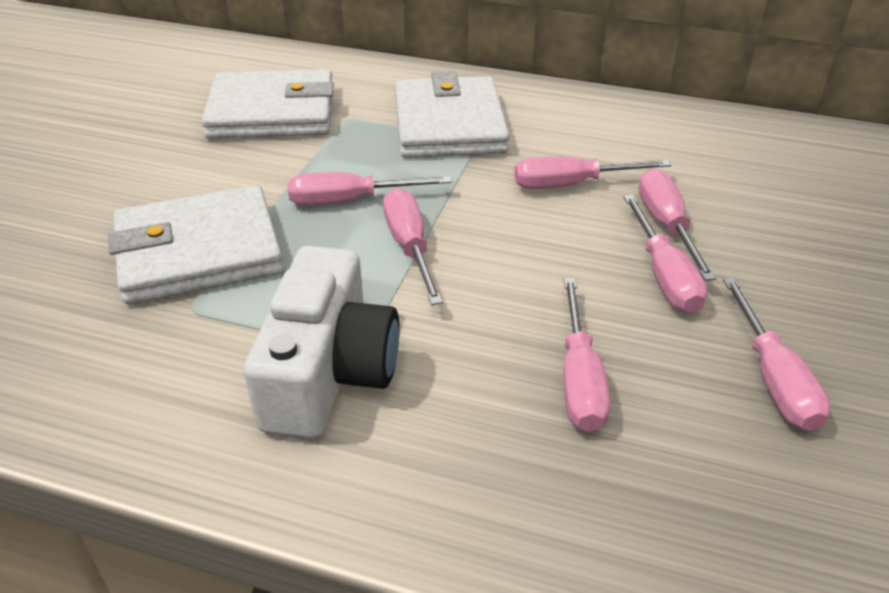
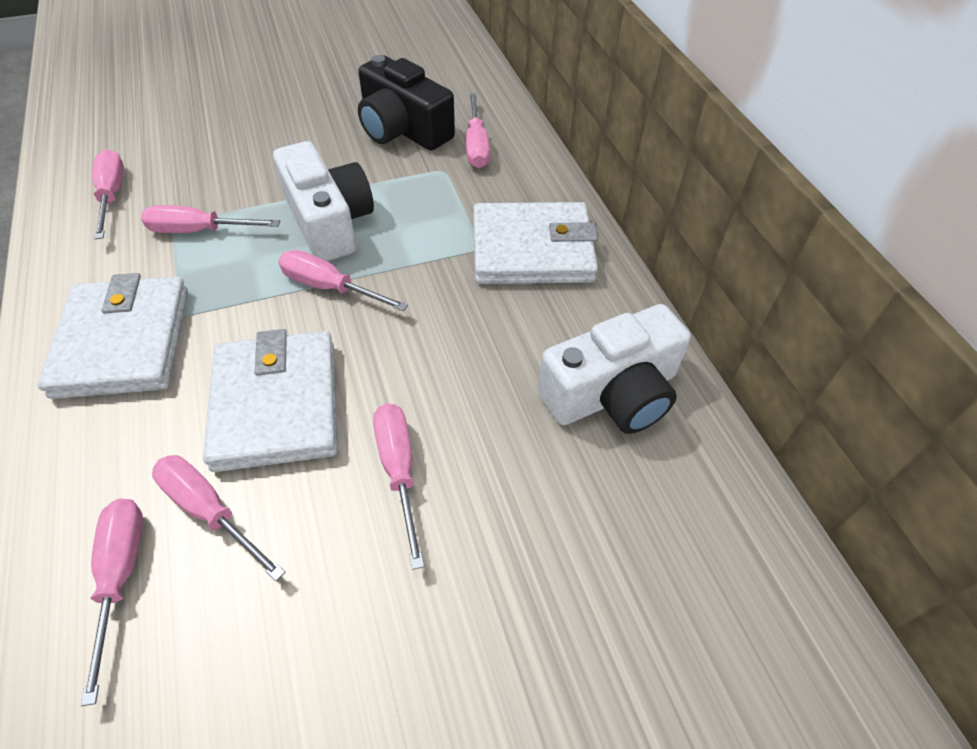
black camera: 0 -> 1
white camera: 1 -> 2

